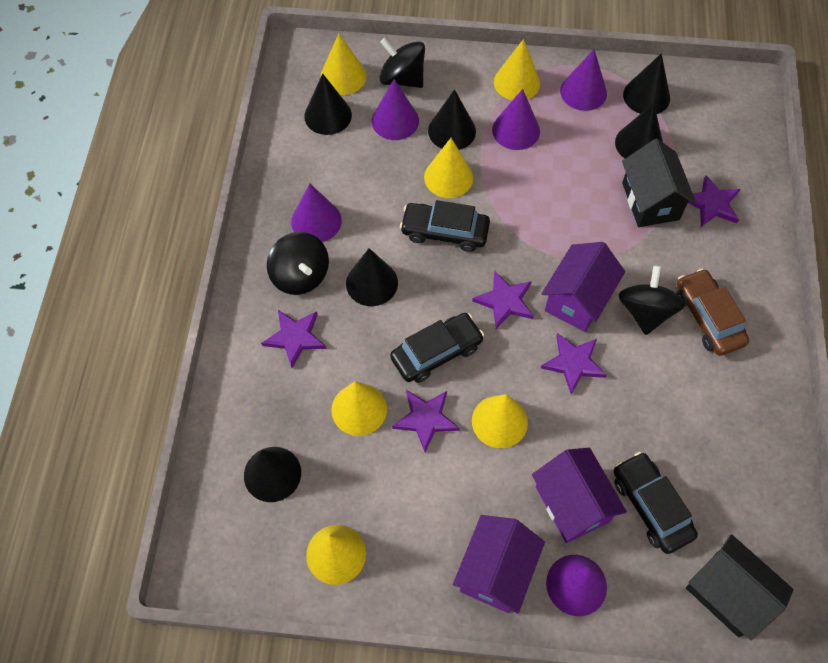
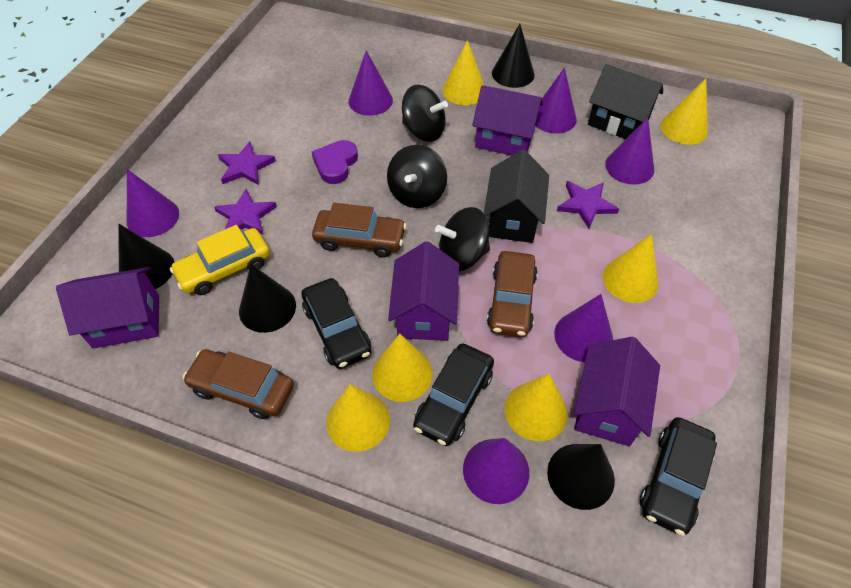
black cone: 6 -> 4
brown car: 1 -> 3
purple cone: 5 -> 6
purple heart: 0 -> 1
purple house: 3 -> 4
purple star: 5 -> 3
yellow car: 0 -> 1

